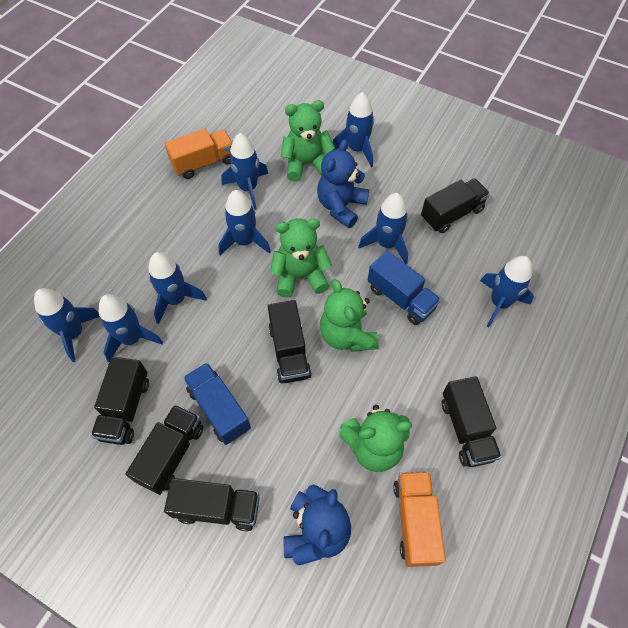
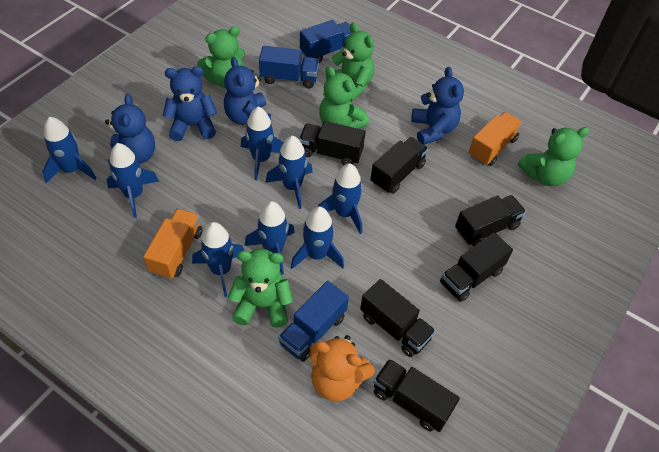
blue teddy bear: 2 -> 4
blue truck: 2 -> 3
green teddy bear: 4 -> 5
orange teddy bear: 0 -> 1

